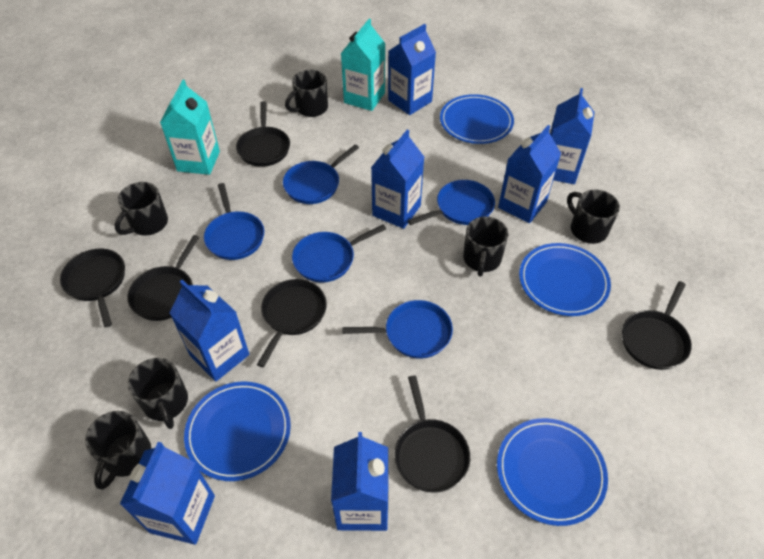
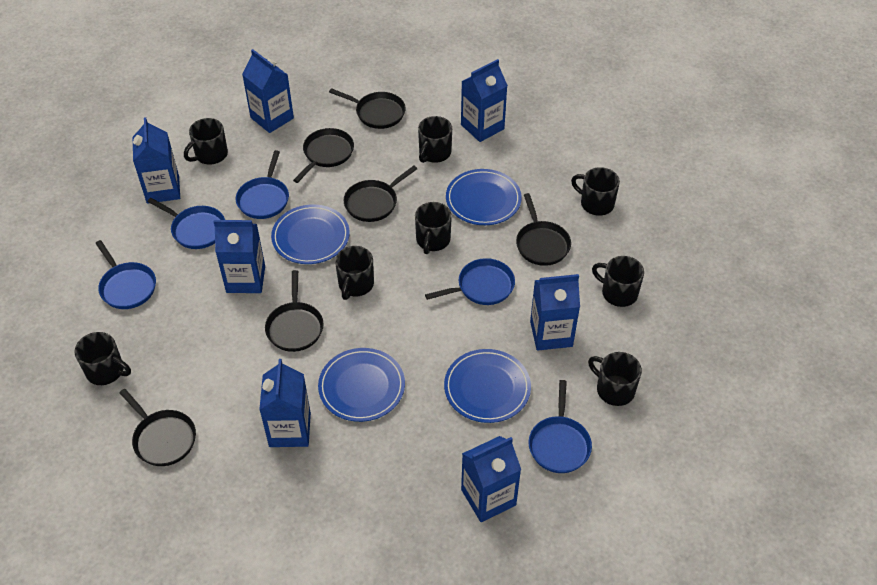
black mug: 6 -> 8
turquoise carton: 2 -> 0

